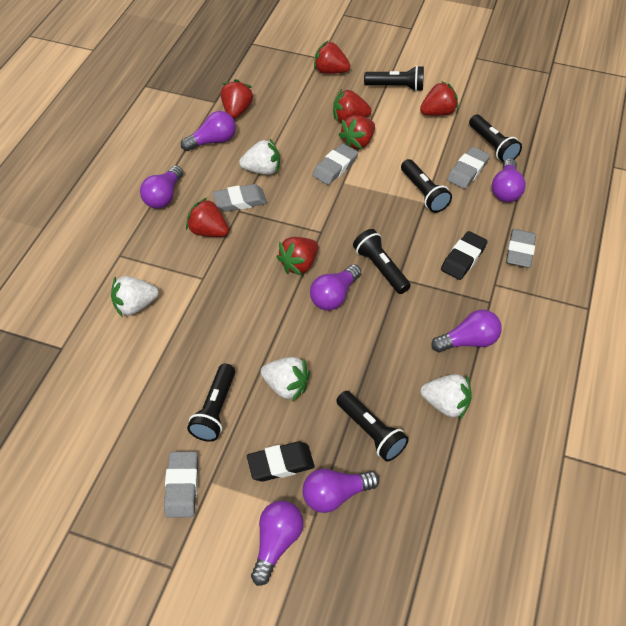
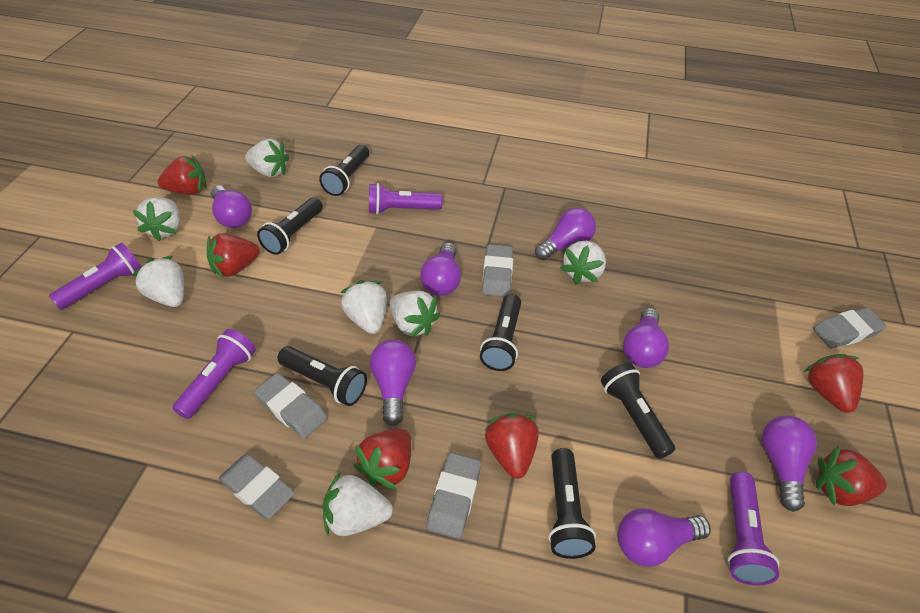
black eraser: 2 -> 0
purple flashlight: 0 -> 4
red strawberry: 7 -> 6
white strawberry: 4 -> 7

